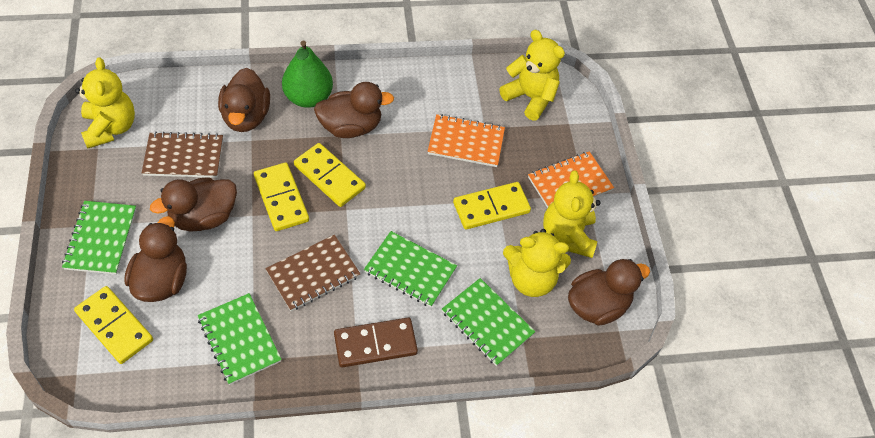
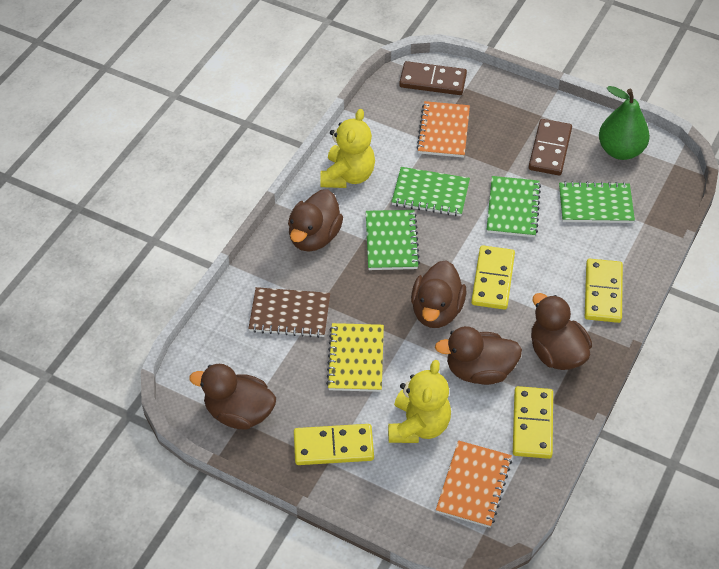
brown domino: 1 -> 2
brown notebook: 2 -> 1
yellow notebook: 0 -> 1
yellow teddy bear: 4 -> 2

